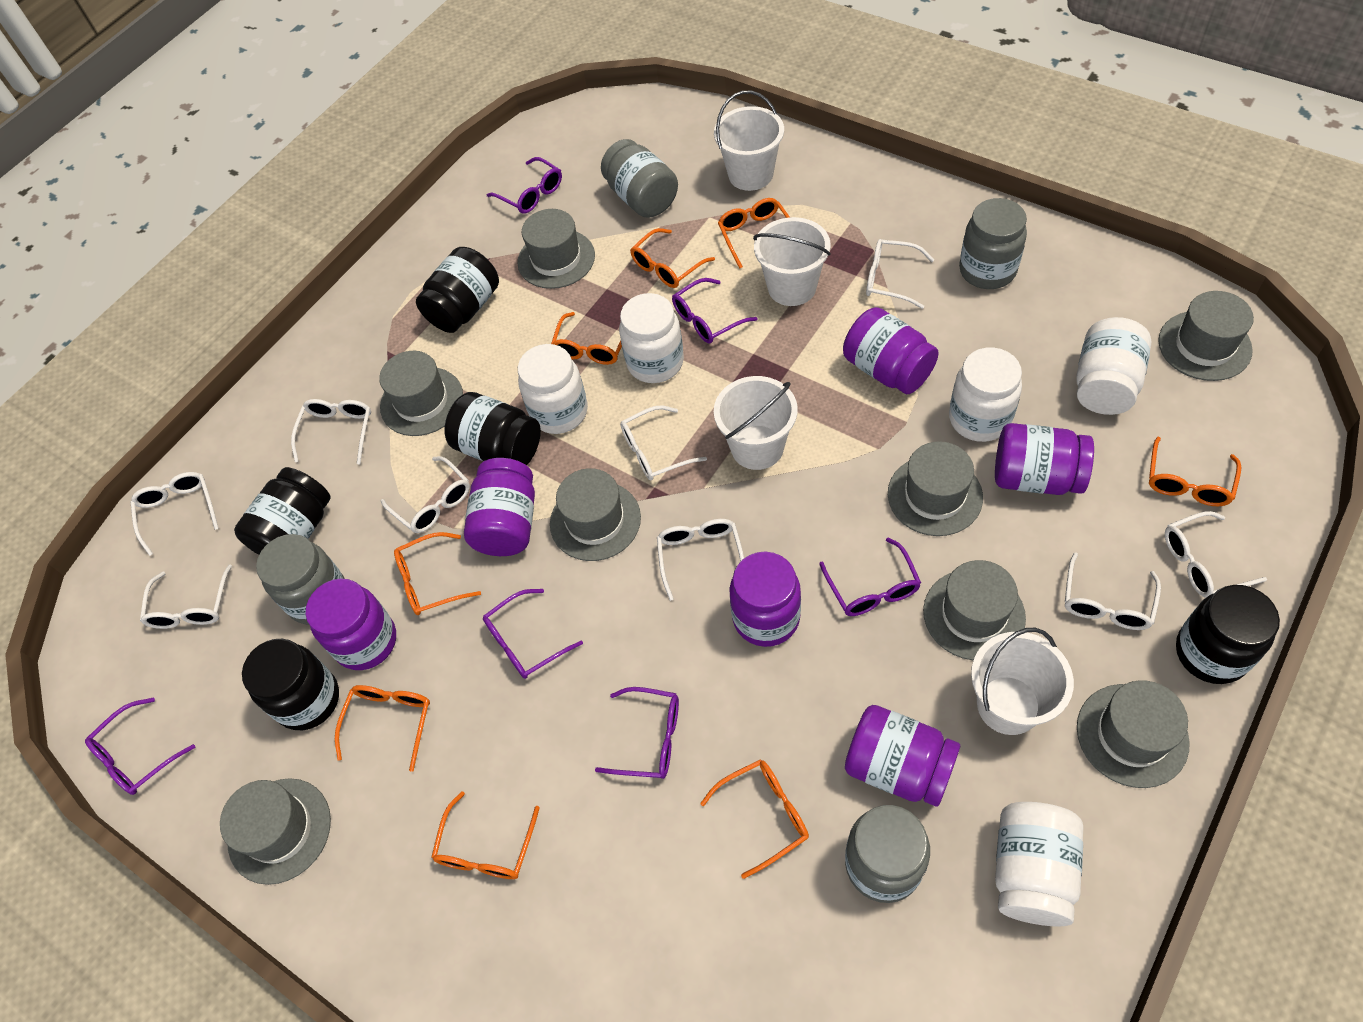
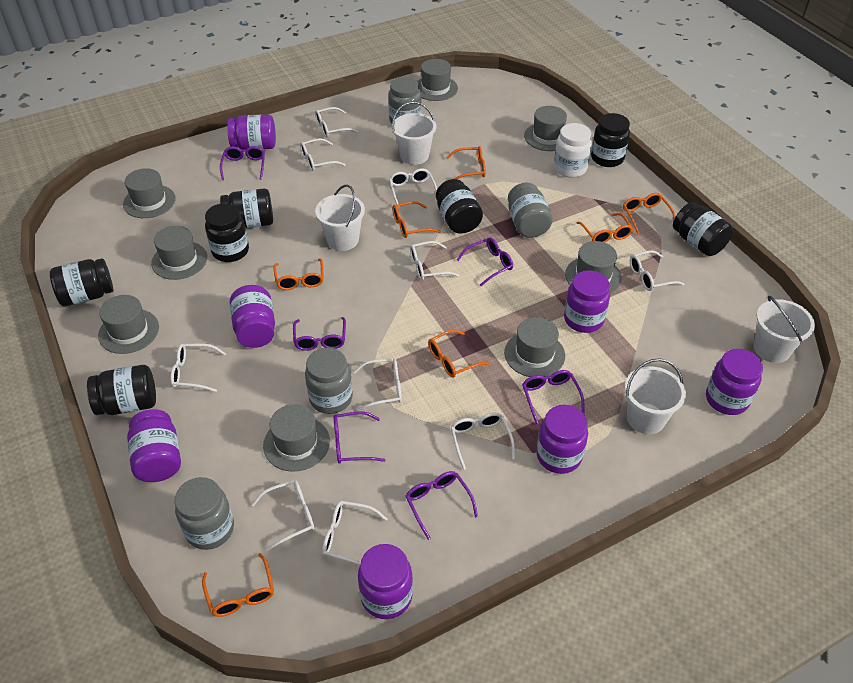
black jar: 5 -> 7
orange glasses: 8 -> 7
purple jar: 6 -> 7
white glasses: 9 -> 10
white jar: 5 -> 1

